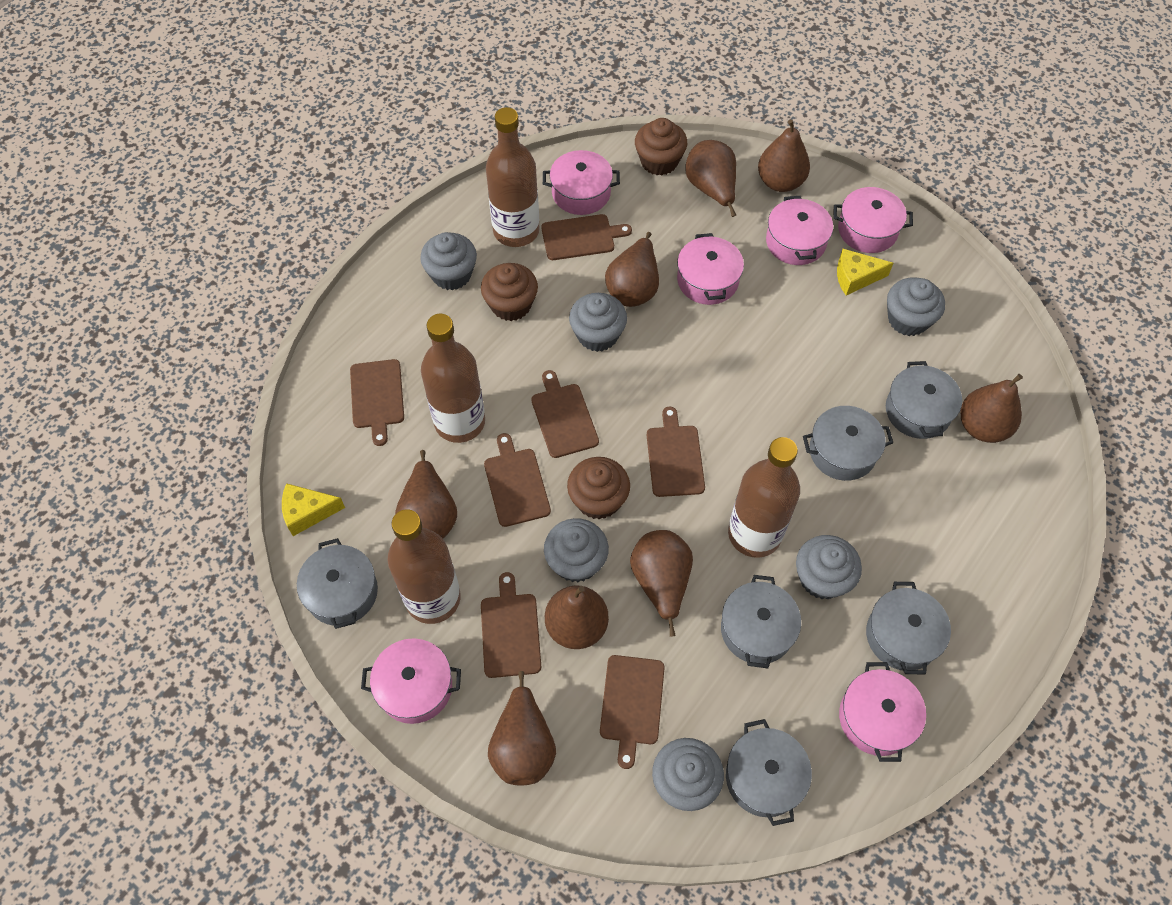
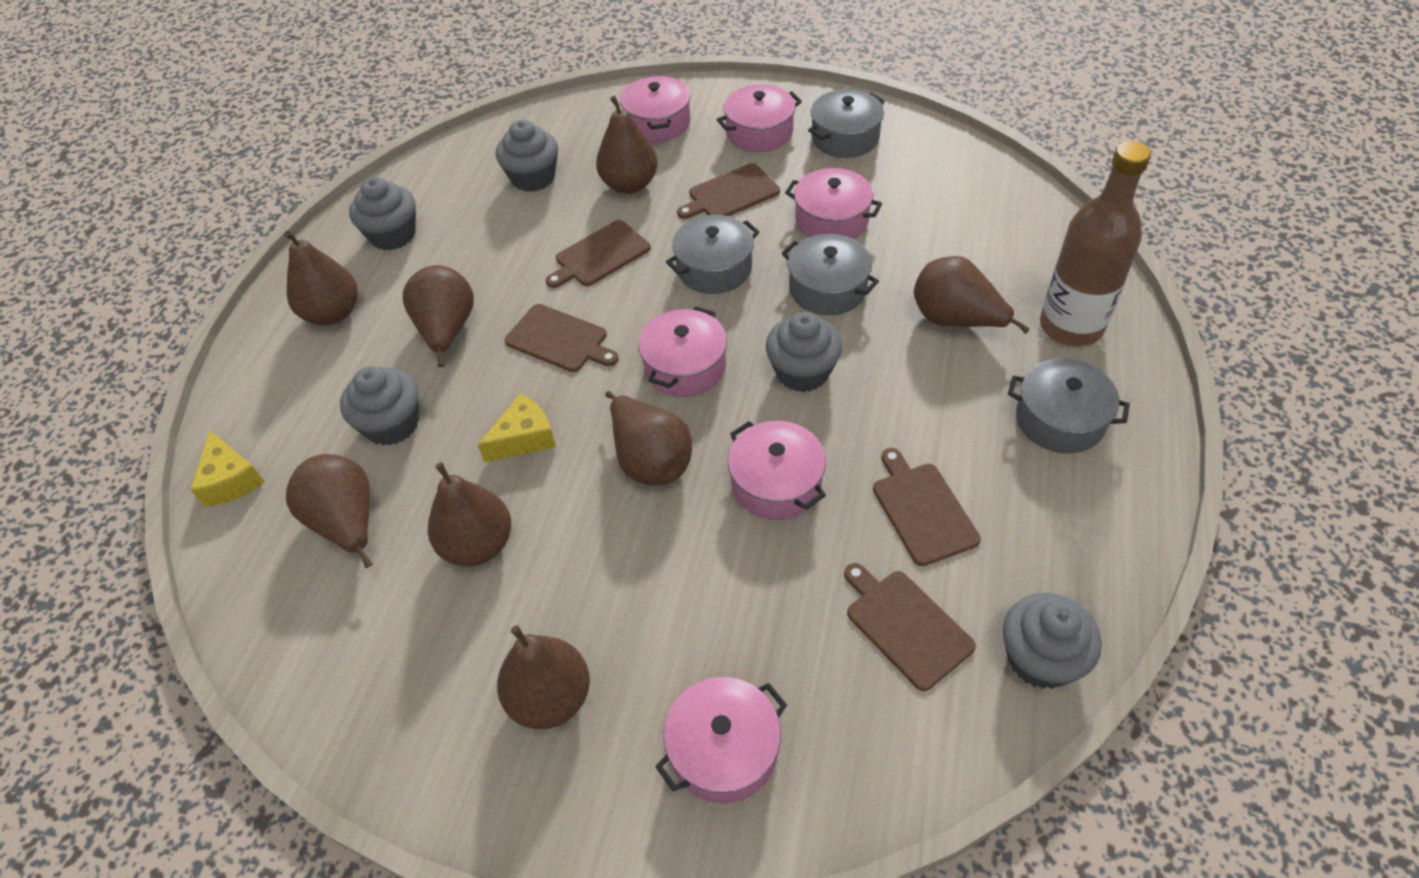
brown bottle: 4 -> 1
brown cupcake: 3 -> 0
brown cutting board: 7 -> 5
grey cupcake: 6 -> 5
grey pot: 6 -> 4

